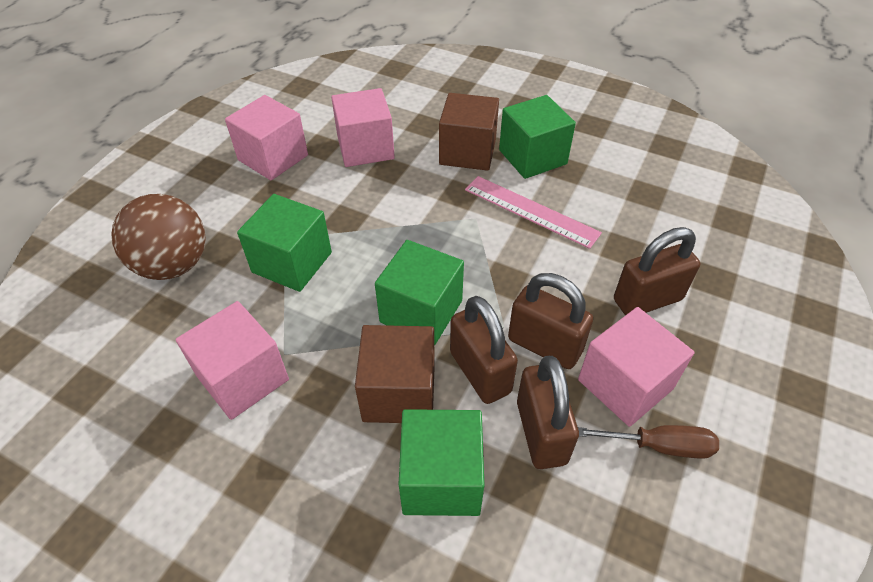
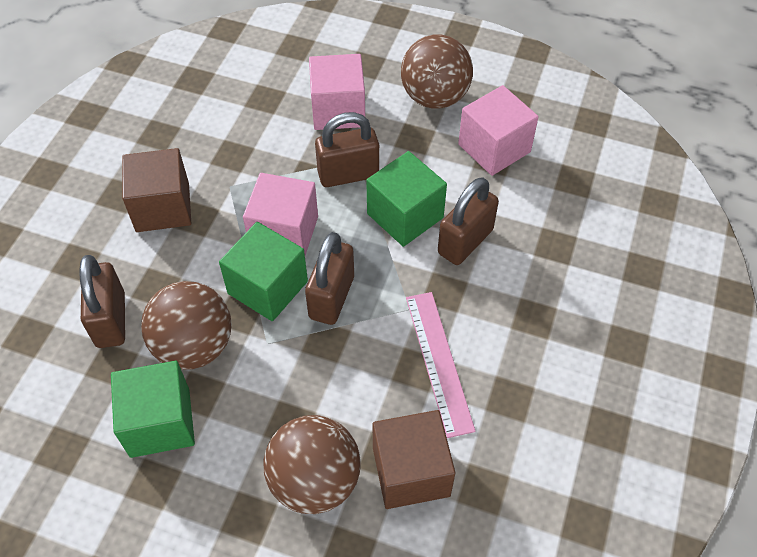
brown ball: 1 -> 3
brown screwdriver: 1 -> 0
green cube: 4 -> 3
pink cube: 4 -> 3

